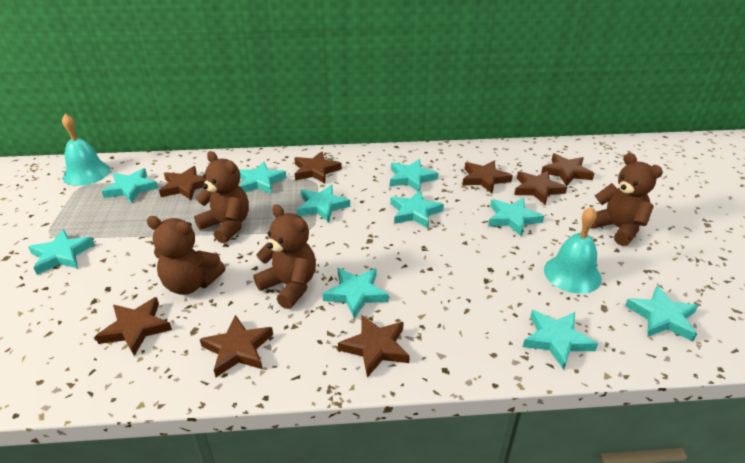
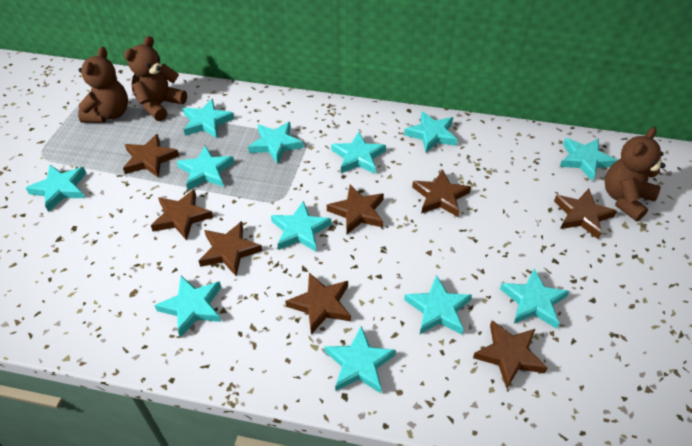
brown teddy bear: 4 -> 3
turquoise bell: 2 -> 0
turquoise star: 10 -> 12

